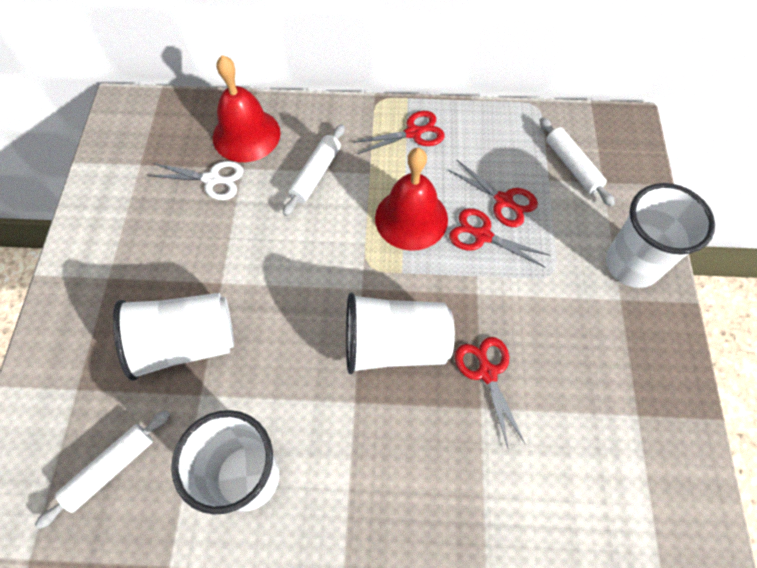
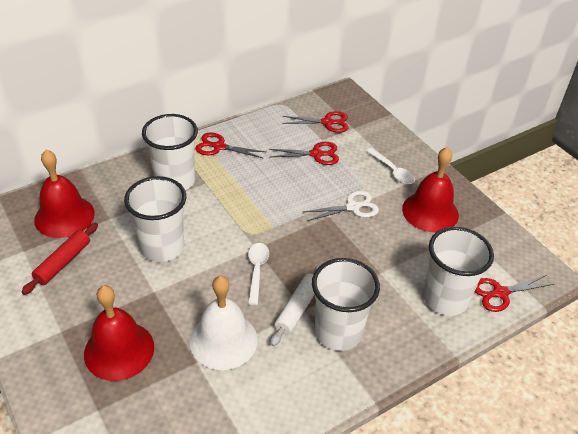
red bell: 2 -> 3
red rolling pin: 0 -> 1
white bell: 0 -> 1
white rolling pin: 3 -> 1
white spoon: 0 -> 2

